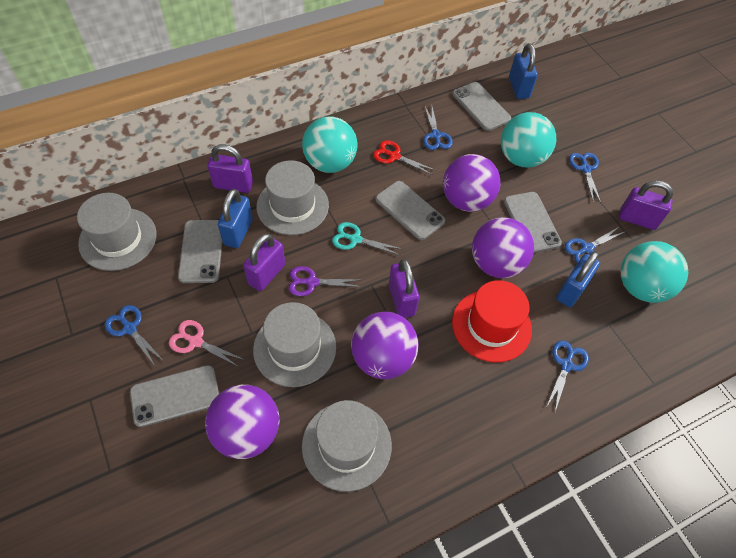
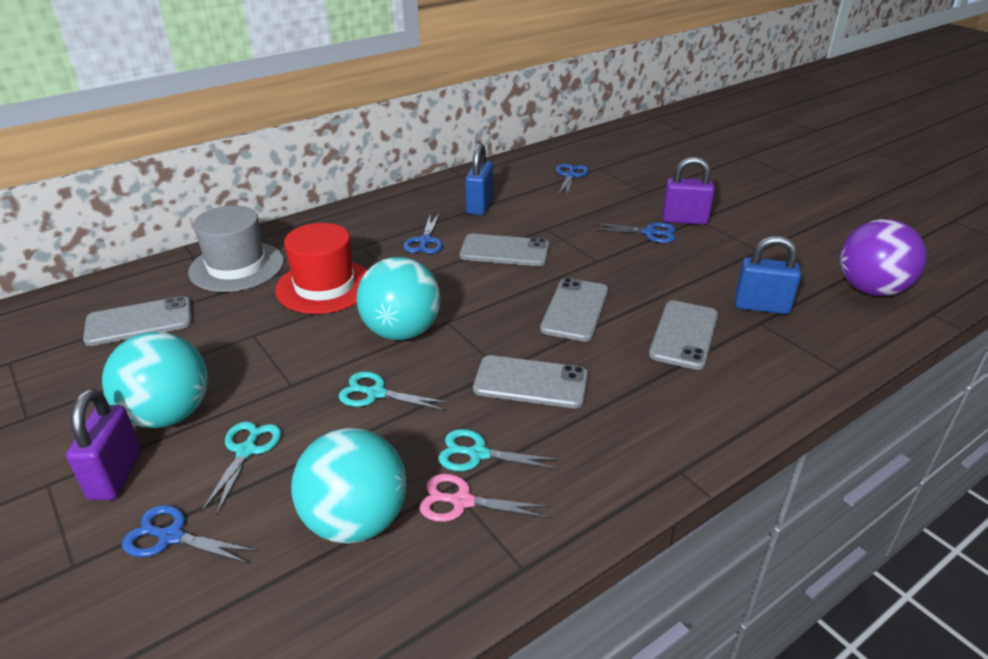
blue padlock: 3 -> 2
blue scissors: 5 -> 4
grey hat: 4 -> 1
purple ball: 4 -> 1
purple padlock: 4 -> 2
purple scissors: 1 -> 0
red scissors: 1 -> 0
turquoise scissors: 1 -> 3

